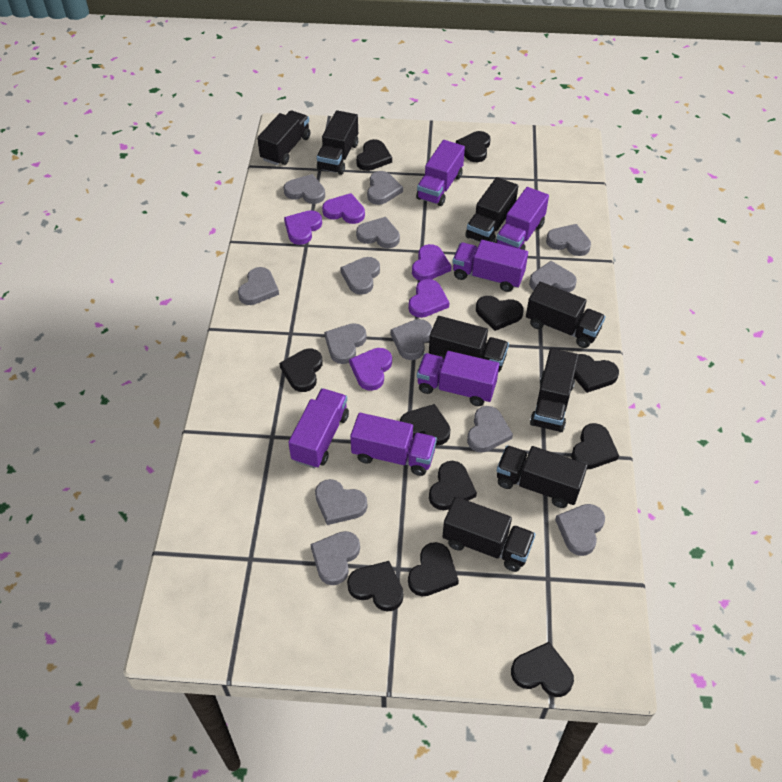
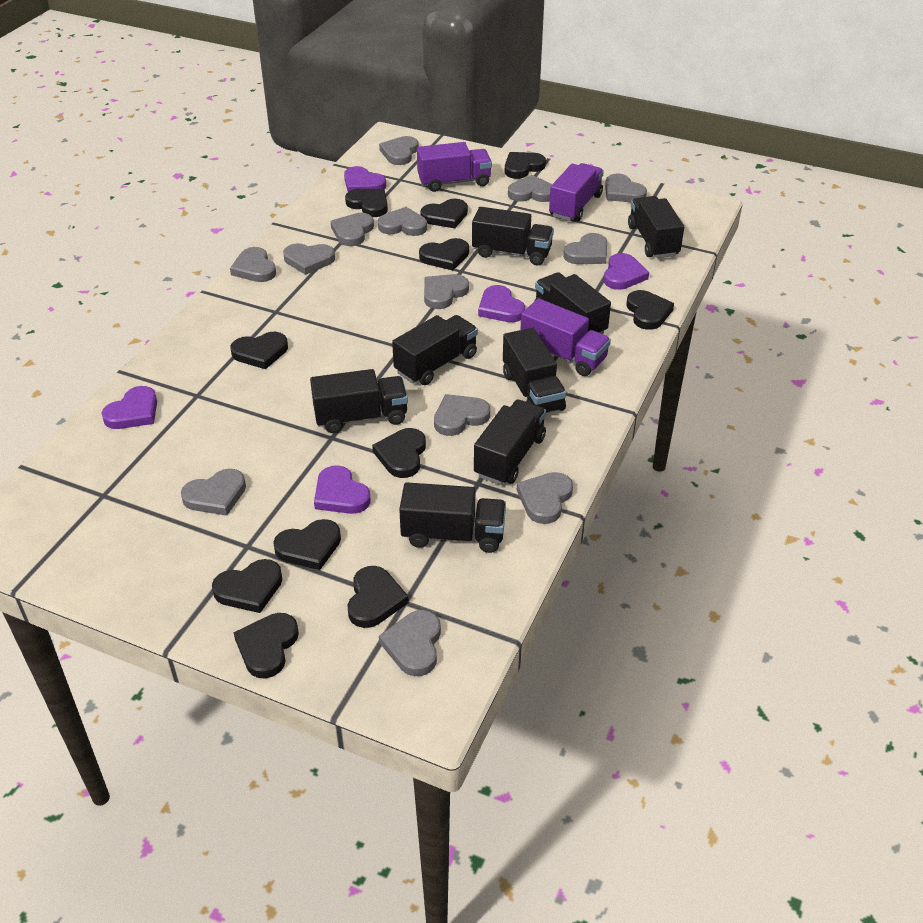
purple truck: 6 -> 3

